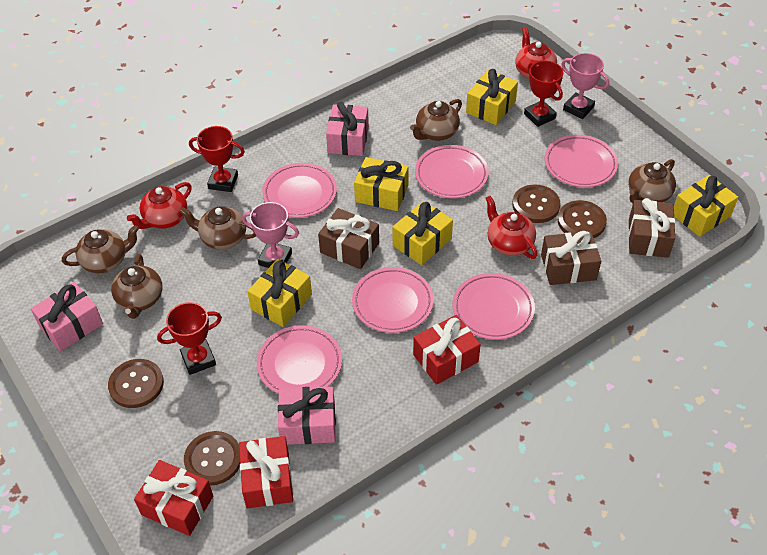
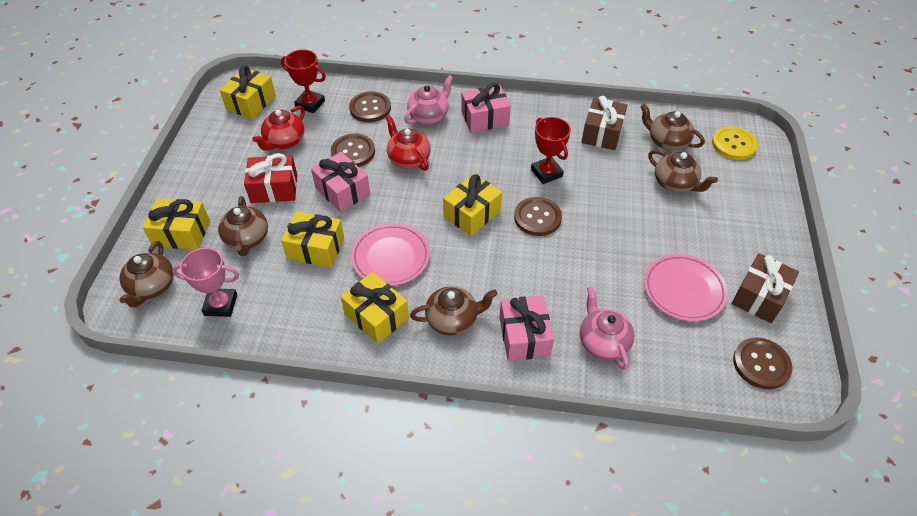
brown gift: 3 -> 2
pink plate: 6 -> 2
pink teapot: 0 -> 2
pink trophy: 2 -> 1
red gift: 3 -> 1
red teapot: 3 -> 2
red trophy: 3 -> 2
yellow button: 0 -> 1

